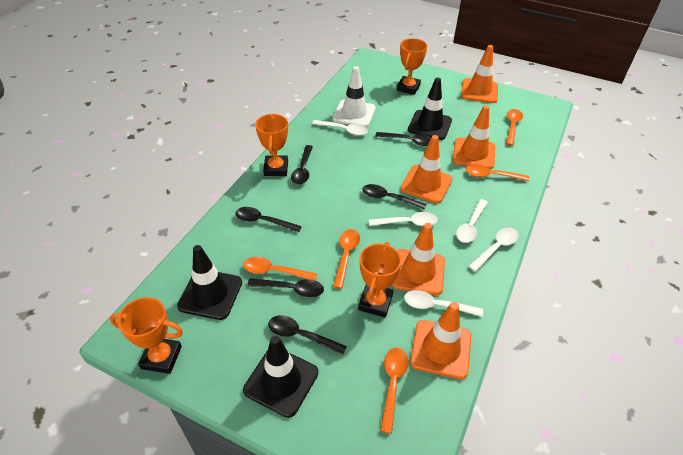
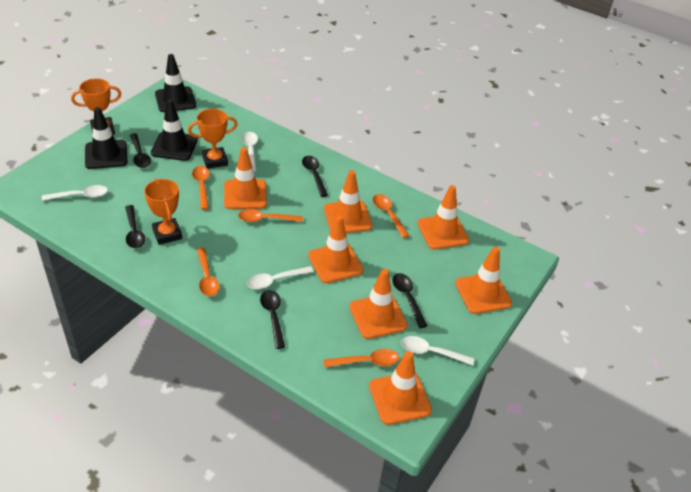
black spoon: 6 -> 5
orange traffic cone: 5 -> 7
orange trophy: 4 -> 3
white spoon: 5 -> 4
white traffic cone: 1 -> 0

